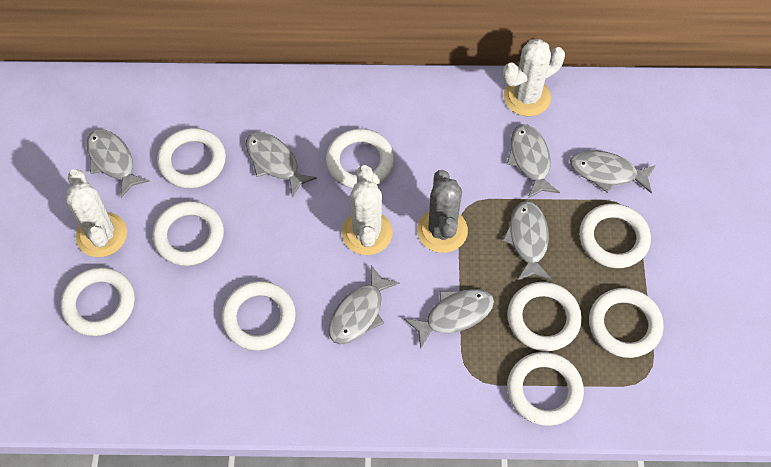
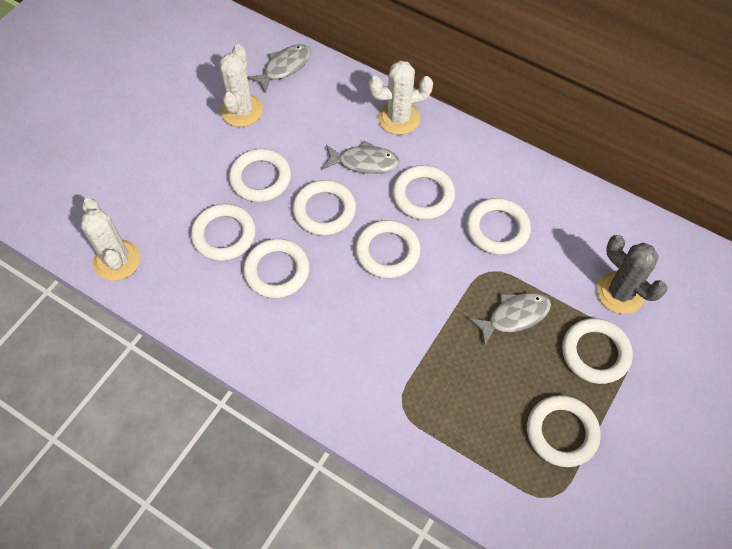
grey fish: 7 -> 3

